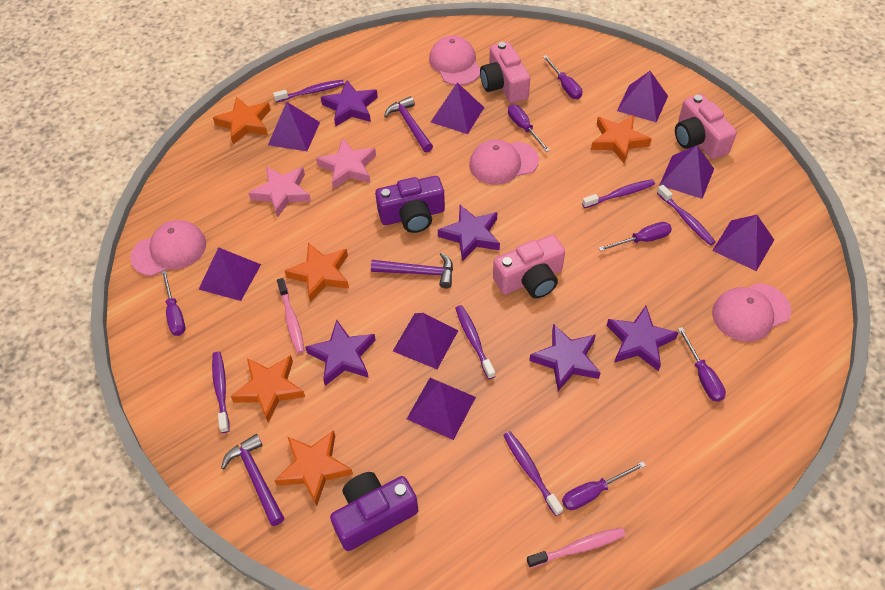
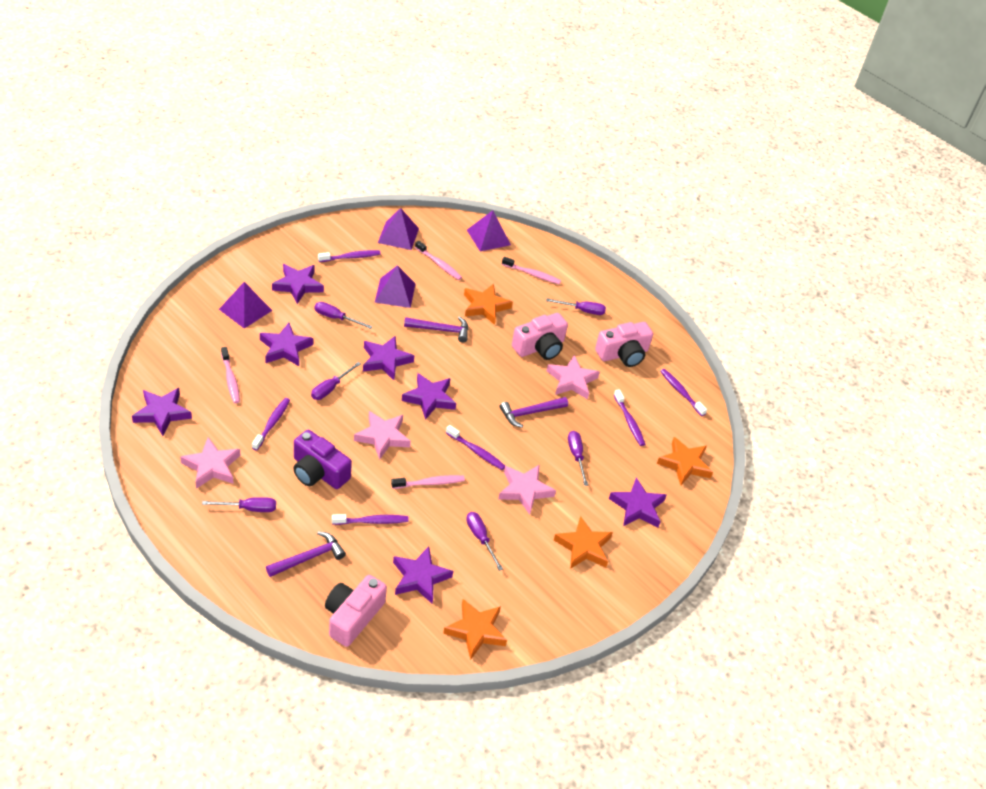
orange star: 5 -> 4
pink cap: 4 -> 0
pink star: 2 -> 4
pink toothbrush: 2 -> 4
purple camera: 2 -> 1
purple pyramid: 8 -> 4
purple star: 5 -> 7

